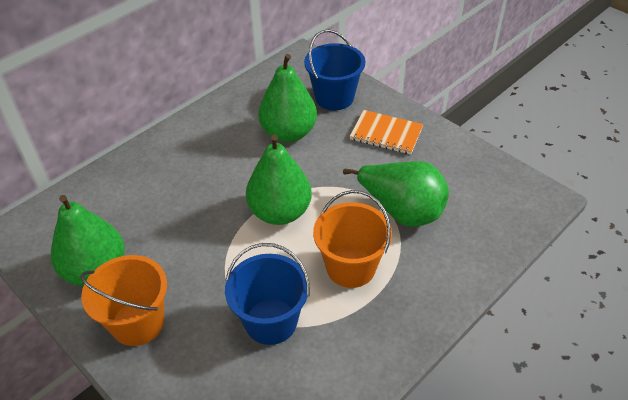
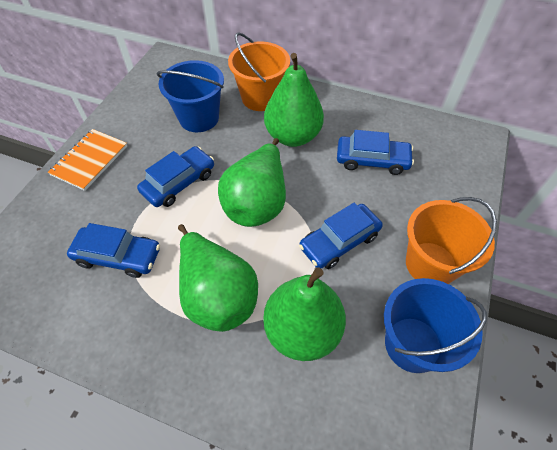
blue car: 0 -> 4

